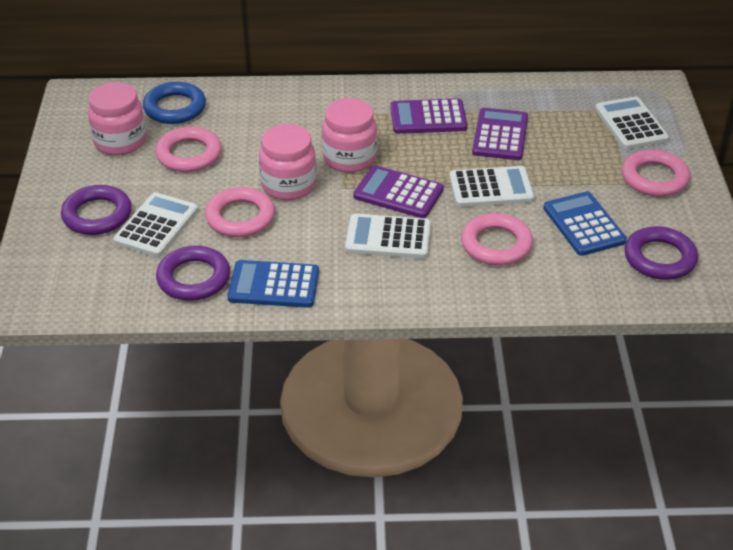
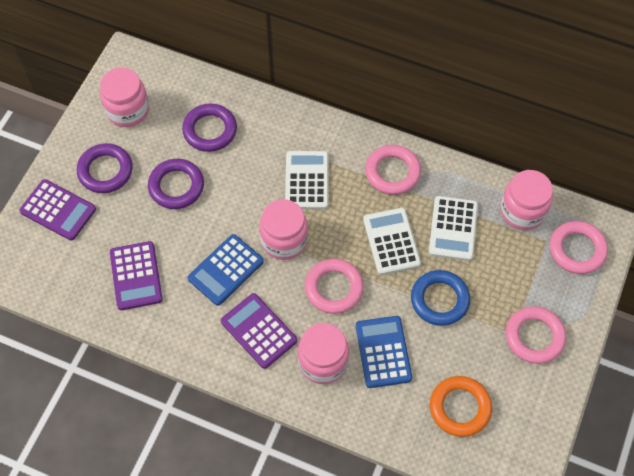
orange ring: 0 -> 1
pink jar: 3 -> 4
white calculator: 4 -> 3

